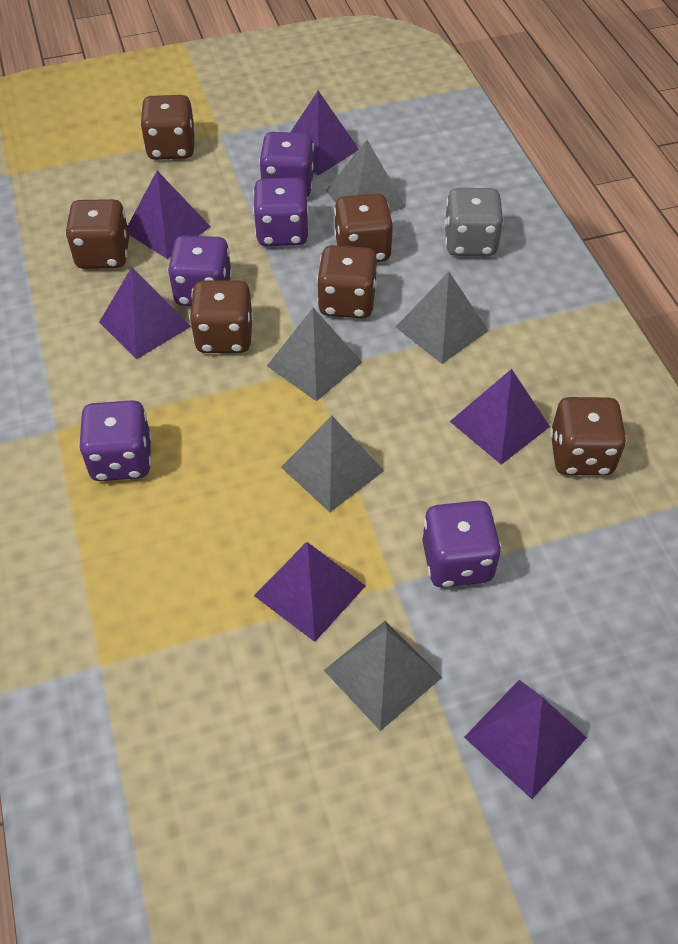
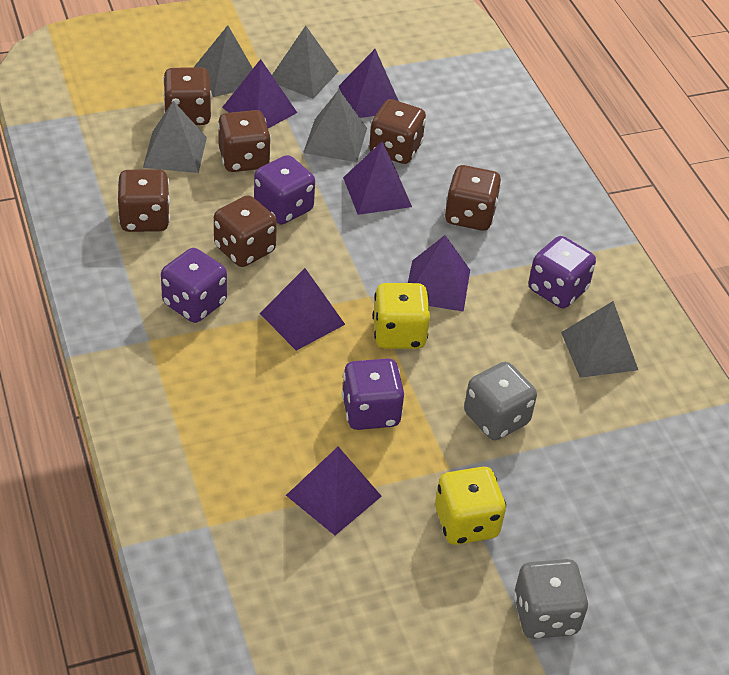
grey dice: 1 -> 2
purple dice: 5 -> 4
yellow dice: 0 -> 2

